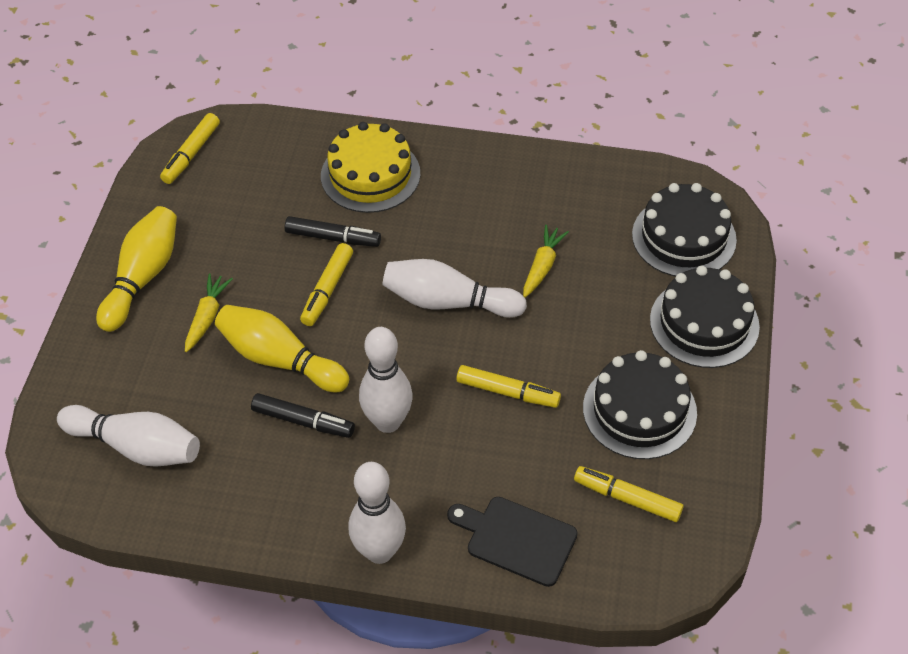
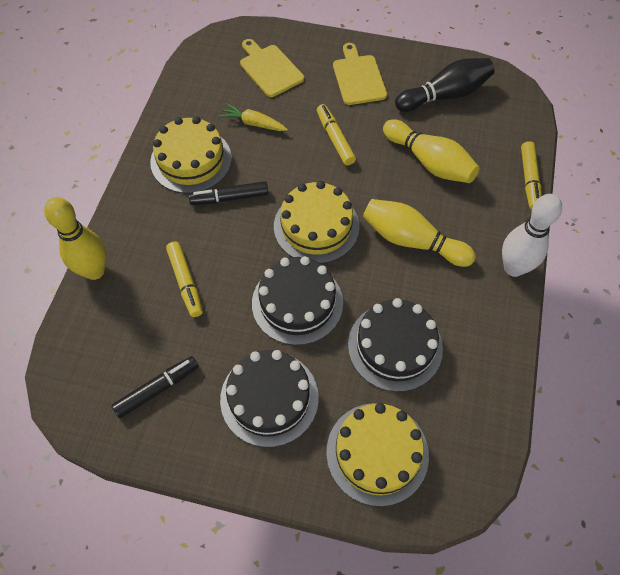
black bowling pin: 0 -> 1
black cutting board: 1 -> 0
white bowling pin: 4 -> 1
yellow bowling pin: 2 -> 3
yellow cake: 1 -> 3
yellow carrot: 2 -> 1
yellow cutting board: 0 -> 2
yellow marker: 4 -> 3

